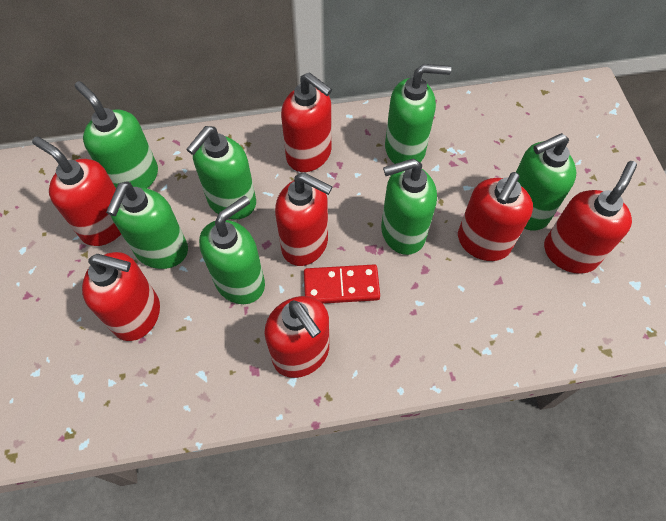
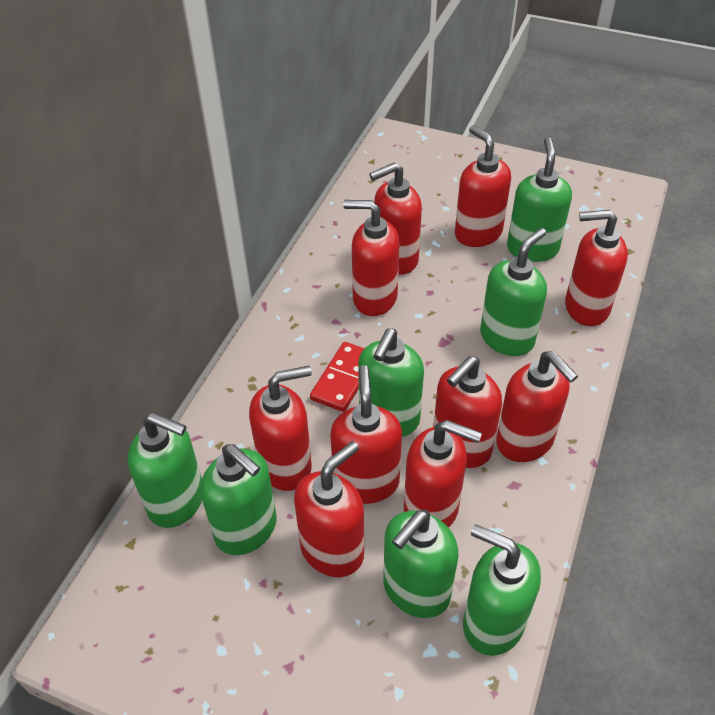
red soap dispenser: 7 -> 10

